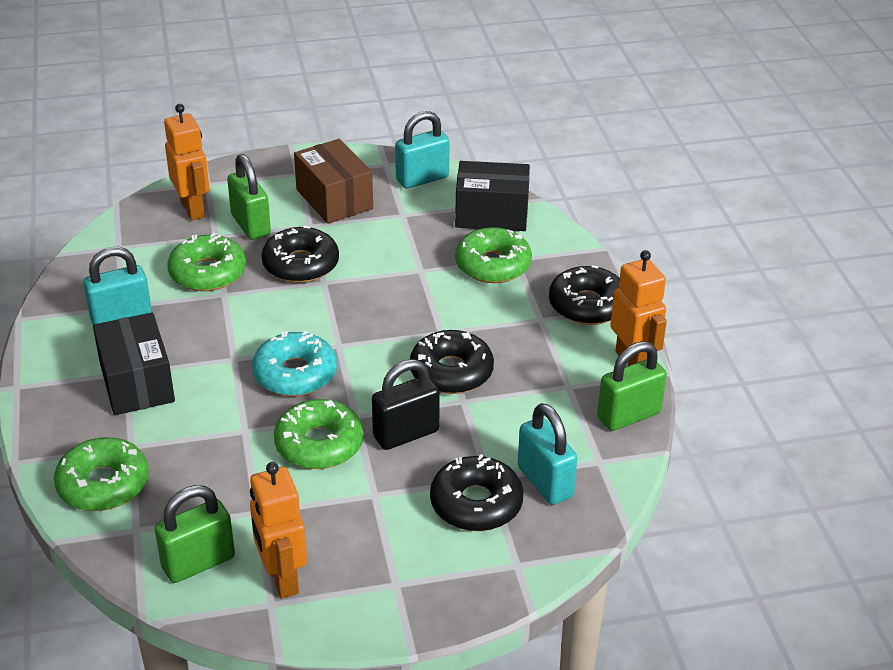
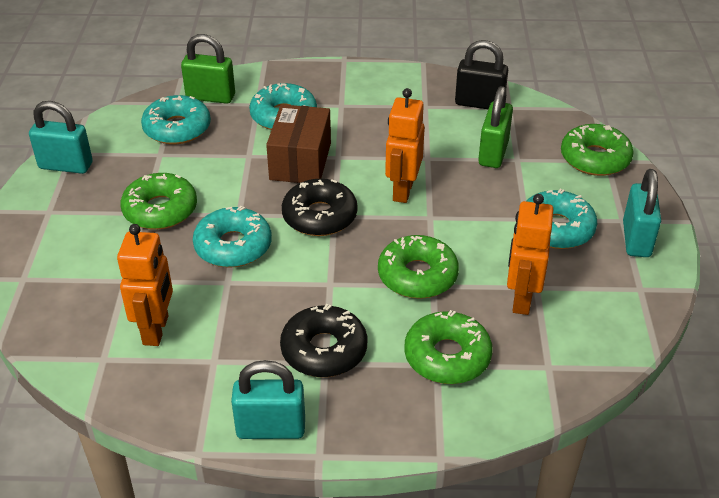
black box: 2 -> 0
black donut: 4 -> 2
green padlock: 3 -> 2
turquoise donut: 1 -> 4

